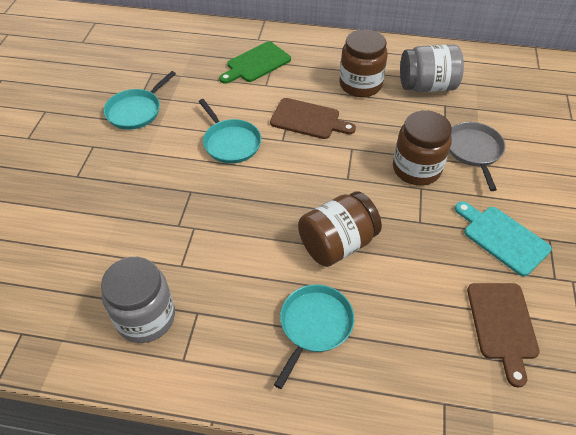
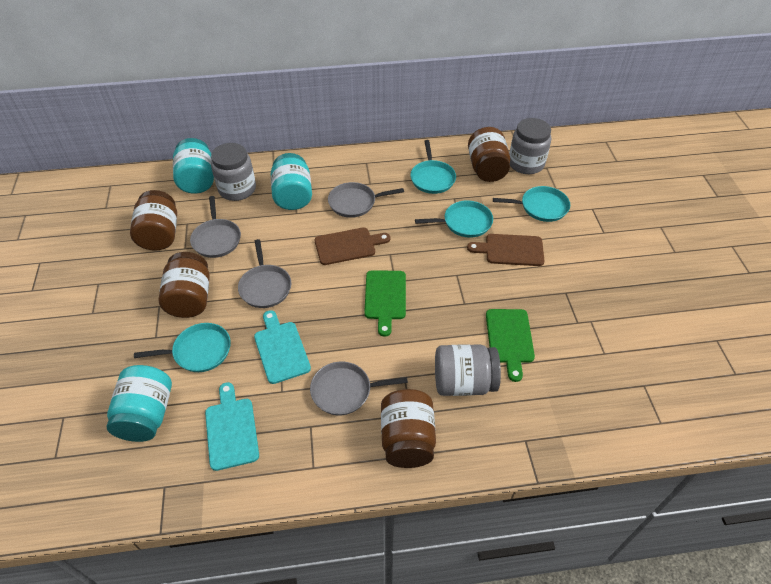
brown jar: 3 -> 4
green cutting board: 1 -> 2
grey jar: 2 -> 3
grey pan: 1 -> 4
turquoise cutting board: 1 -> 2
turquoise jar: 0 -> 3
turquoise pan: 3 -> 4

